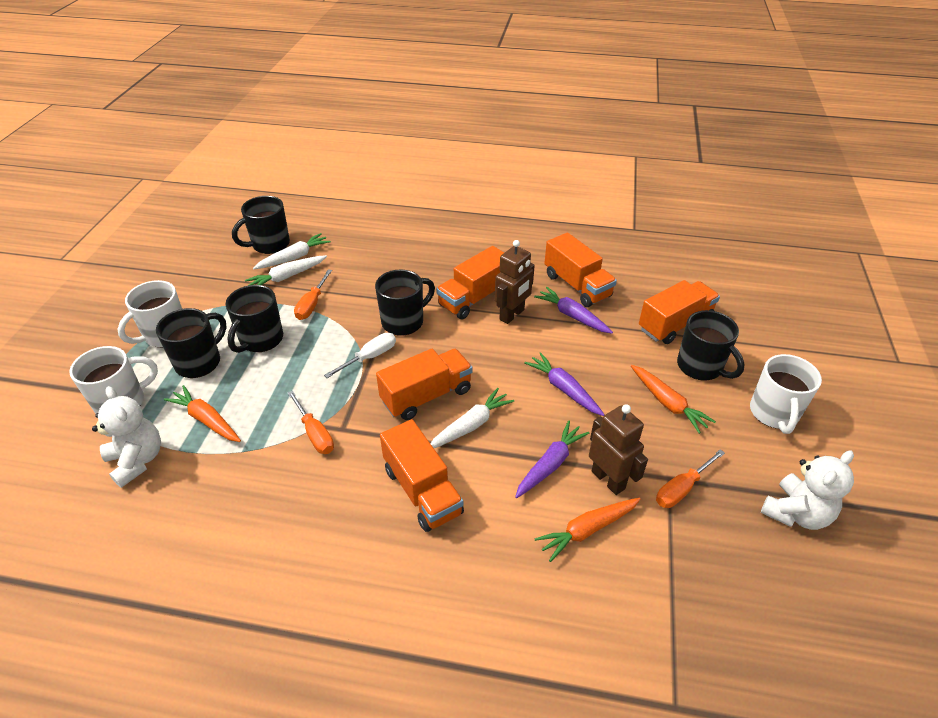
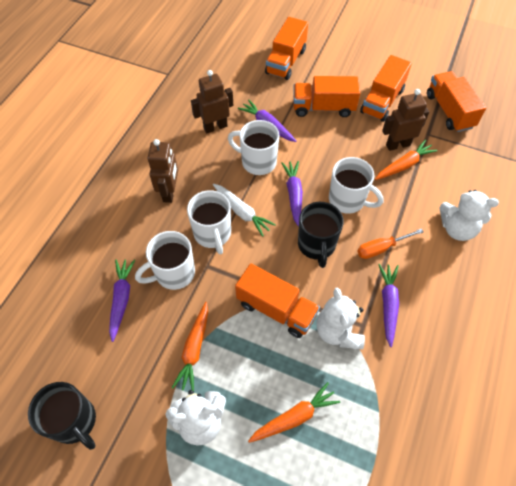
black mug: 5 -> 2
brown robot: 2 -> 3
orange screwdriver: 3 -> 1
purple carrot: 3 -> 4
white carrot: 3 -> 1
white mug: 3 -> 4
white screwdriver: 1 -> 0
white teddy bear: 2 -> 3

